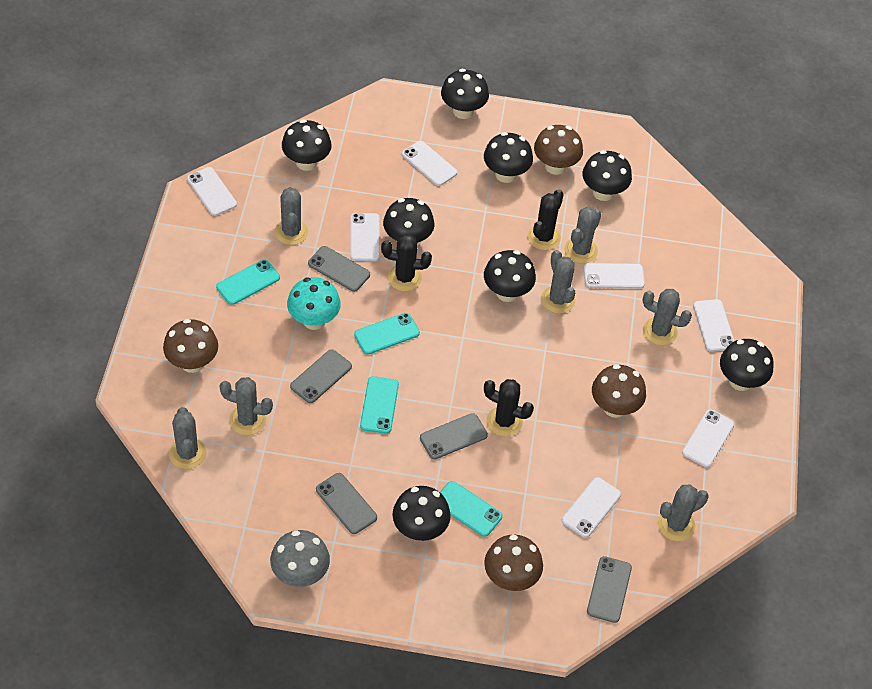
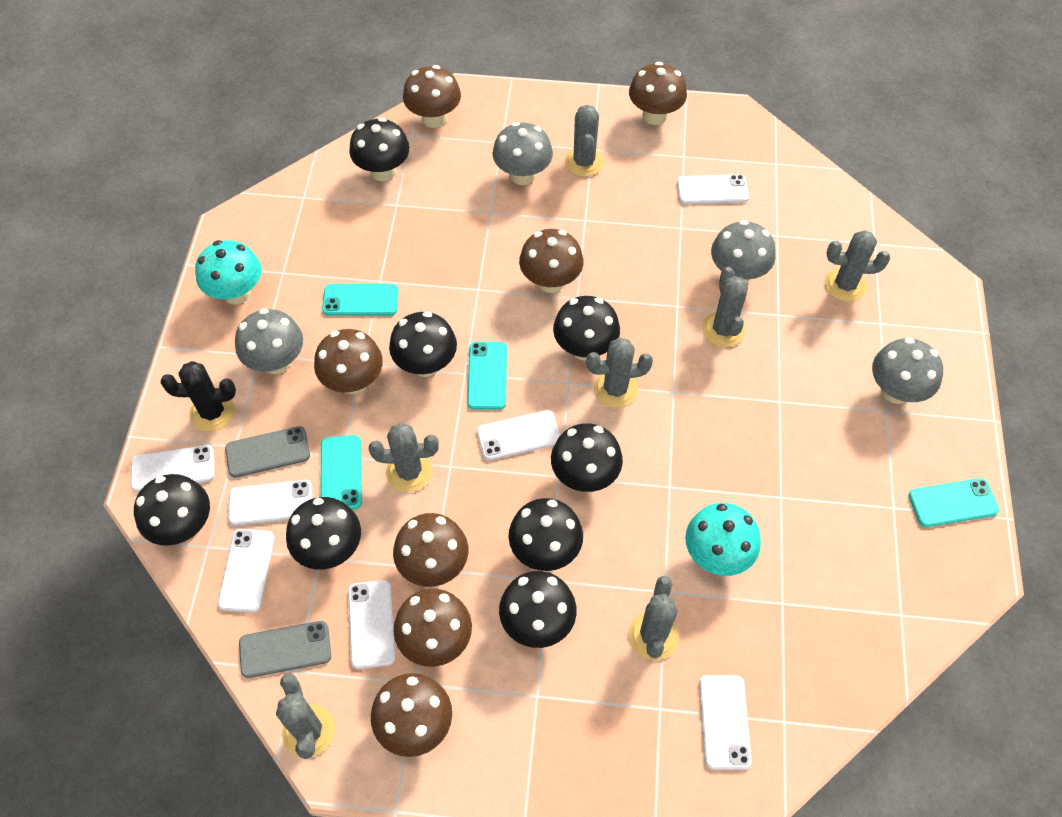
black cactus: 3 -> 1
brown mushroom: 4 -> 7
grey mushroom: 1 -> 4
grey phone: 5 -> 2
turquoise mushroom: 1 -> 2

